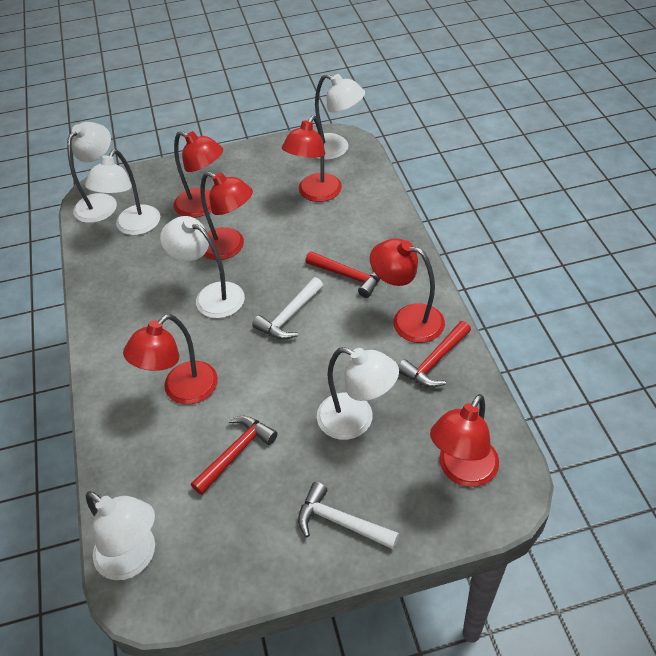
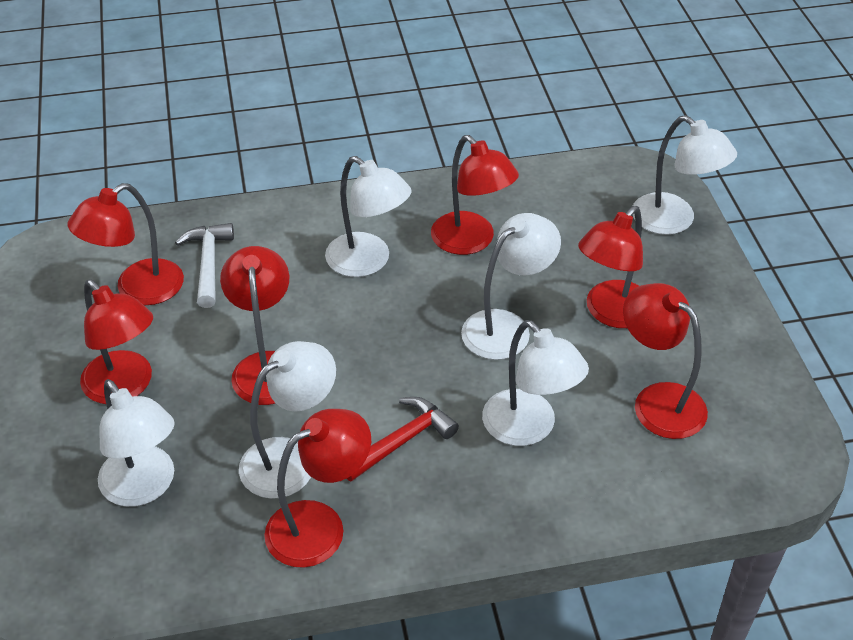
red hammer: 3 -> 1
red lamp: 6 -> 7
white hammer: 2 -> 1

